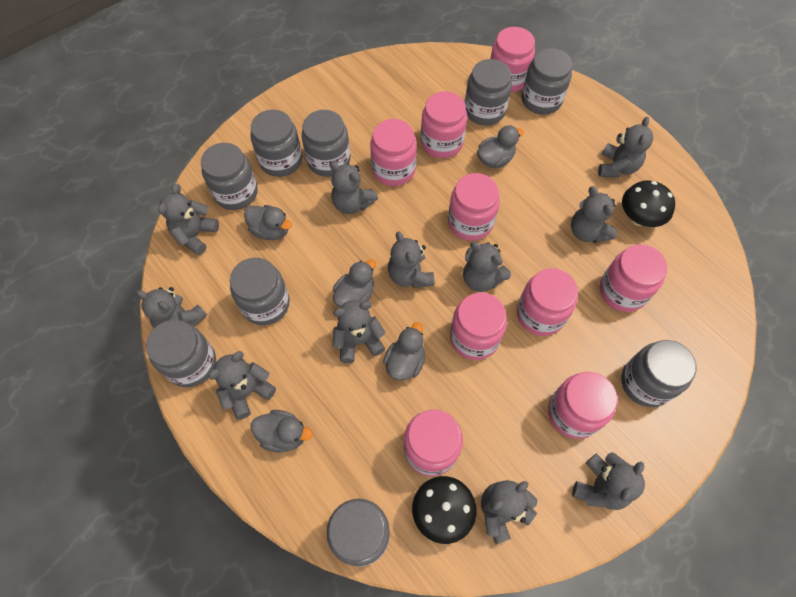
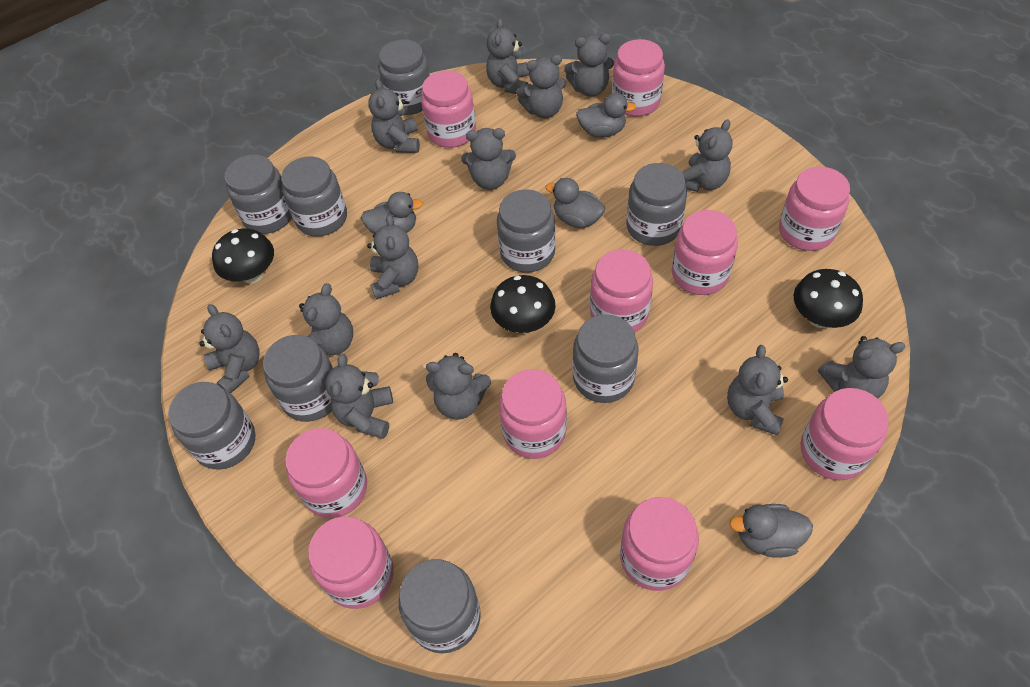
black mushroom: 2 -> 3
grey duck: 5 -> 4
grey teddy bear: 11 -> 13
pink jar: 9 -> 10

